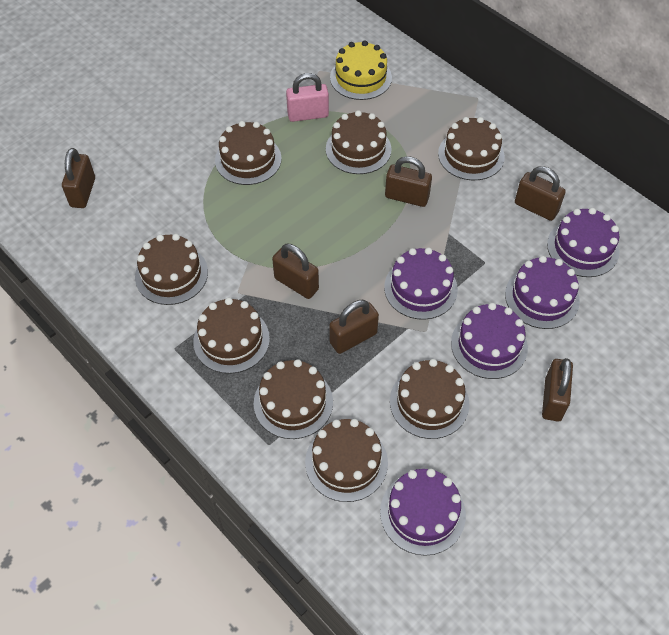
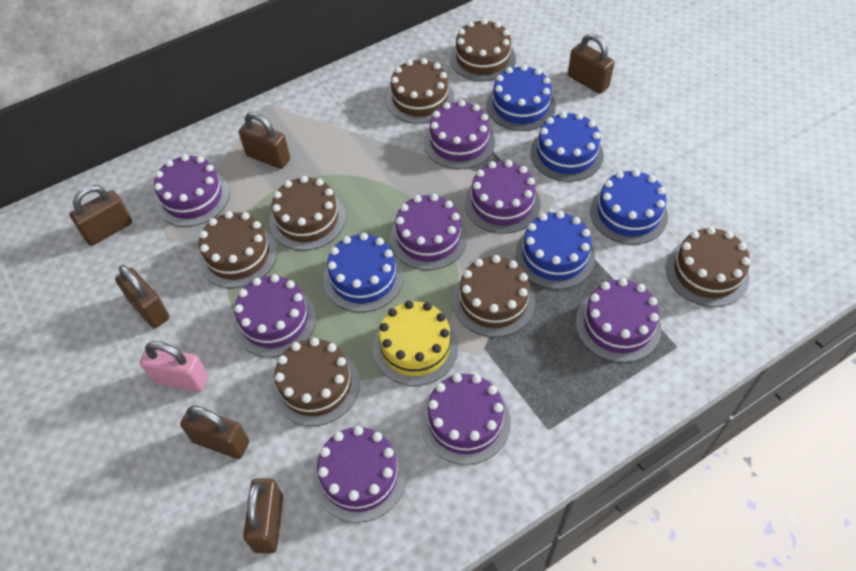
blue cake: 0 -> 5
brown cake: 8 -> 7
purple cake: 5 -> 8

